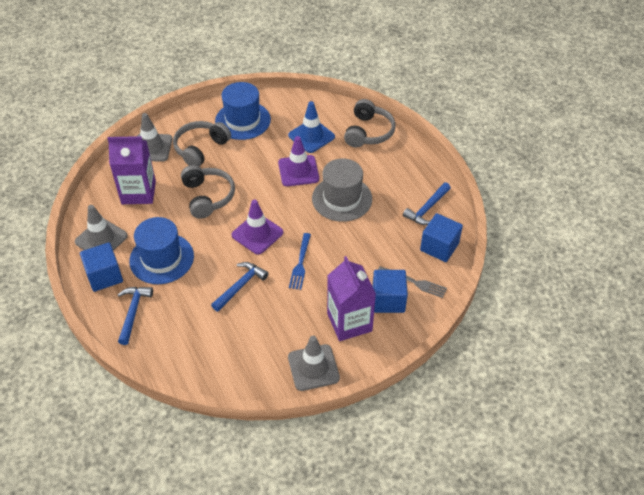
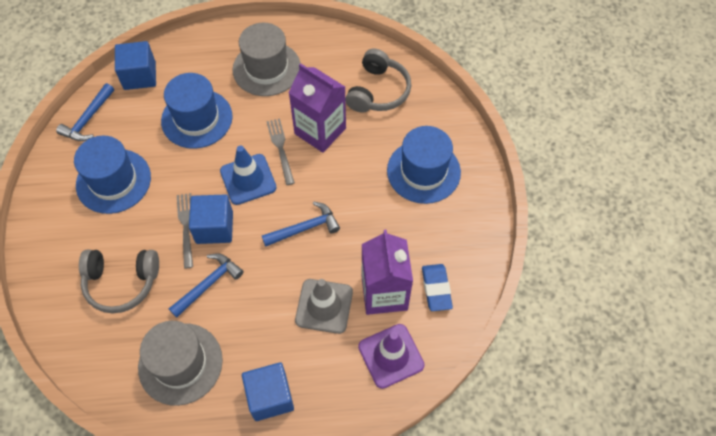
blue eraser: 0 -> 1
blue fork: 1 -> 0
blue hat: 2 -> 3
grey fork: 1 -> 2
grey hat: 1 -> 2
grey headphones: 3 -> 2
grey traffic cone: 3 -> 1
purple traffic cone: 2 -> 1

